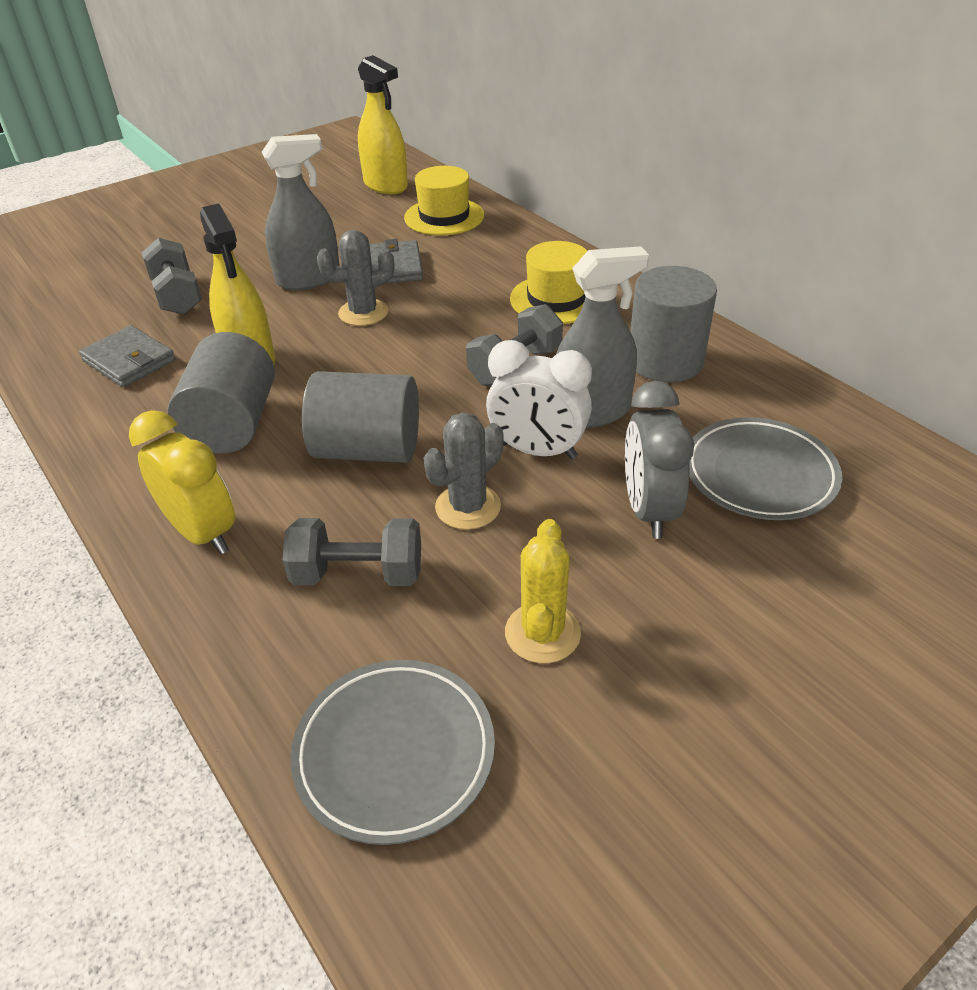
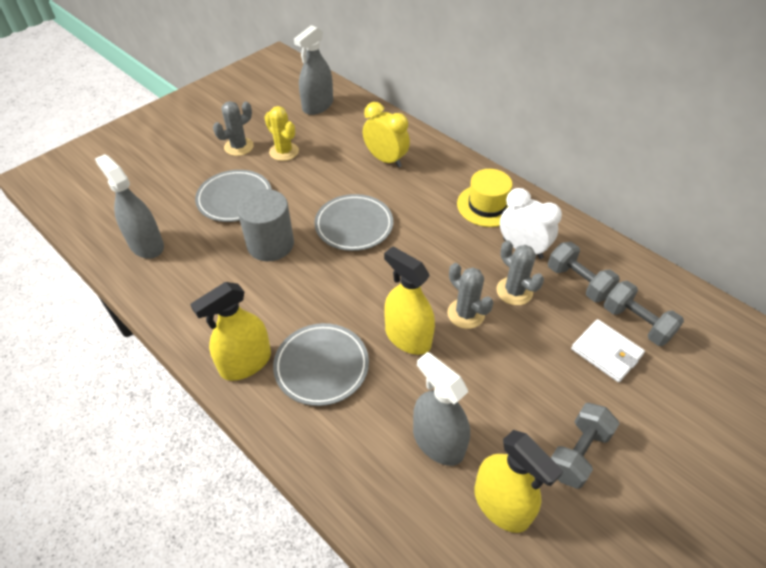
grey cactus: 2 -> 3
grey clock: 1 -> 0
grey cylinder: 3 -> 1
grey plate: 2 -> 3
grey spray bottle: 2 -> 3
grey wallet: 2 -> 0
white wallet: 0 -> 1
yellow hat: 2 -> 1
yellow spray bottle: 2 -> 3

